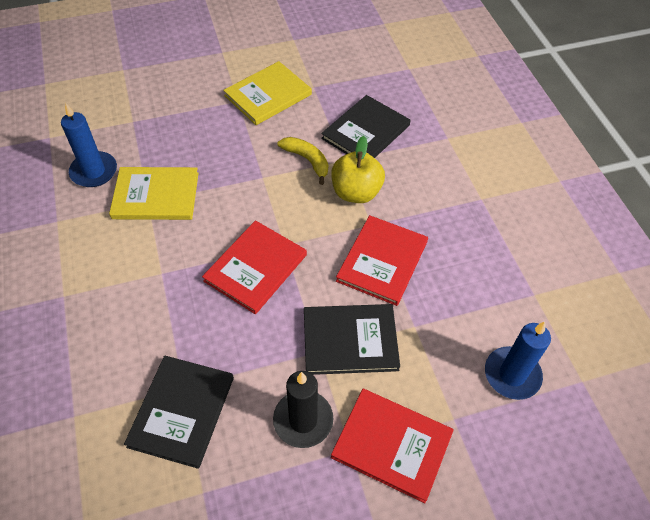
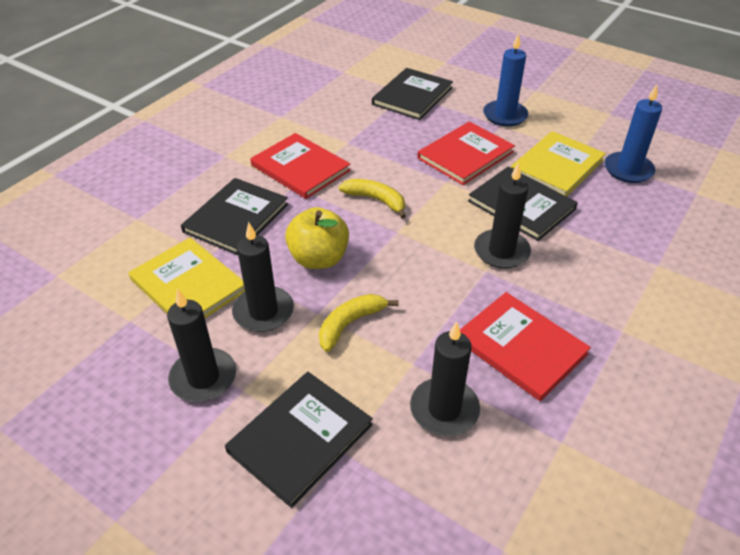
black book: 3 -> 4
black candle: 1 -> 4
yellow banana: 1 -> 2

